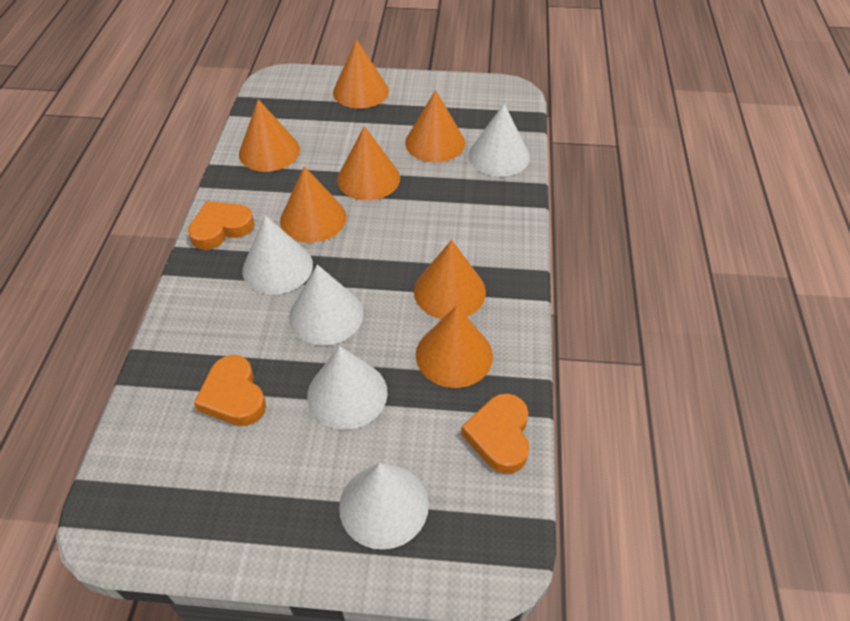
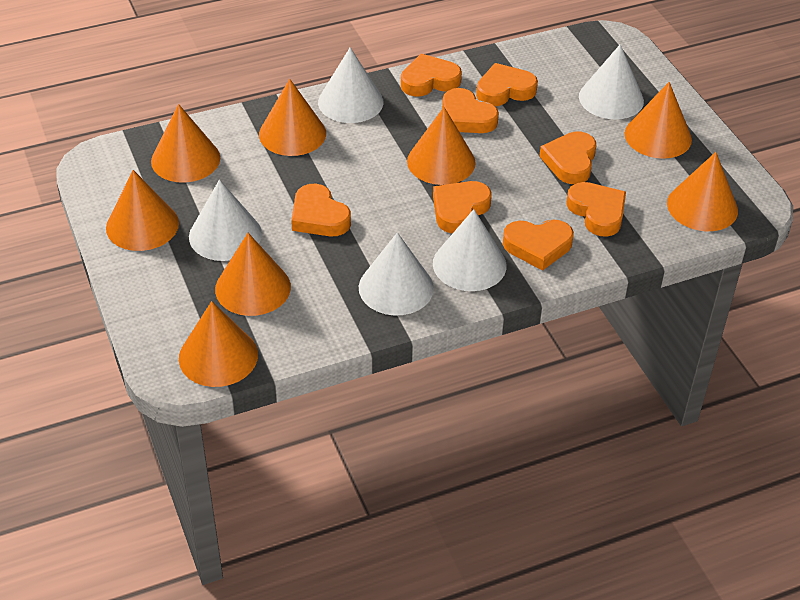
orange cone: 7 -> 8
orange heart: 3 -> 8

